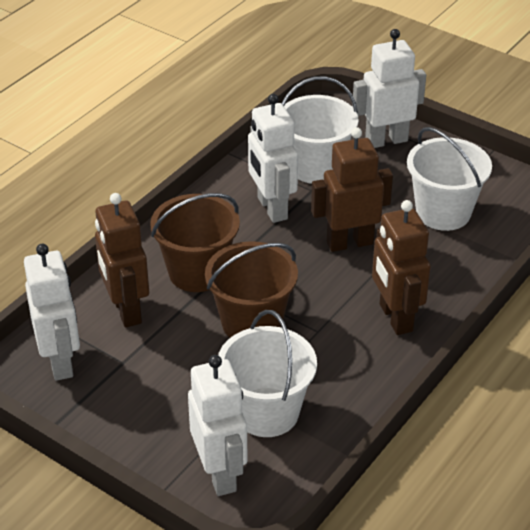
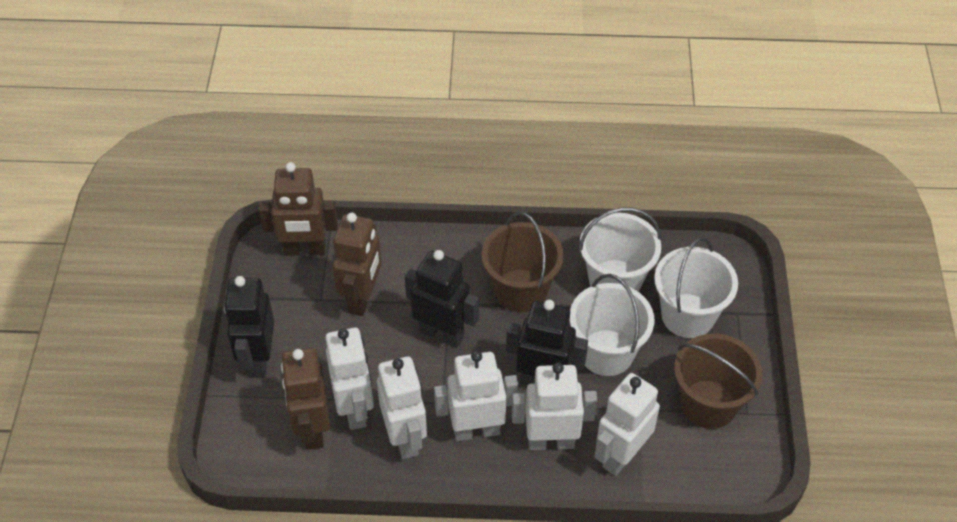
black robot: 0 -> 3
white robot: 4 -> 5

